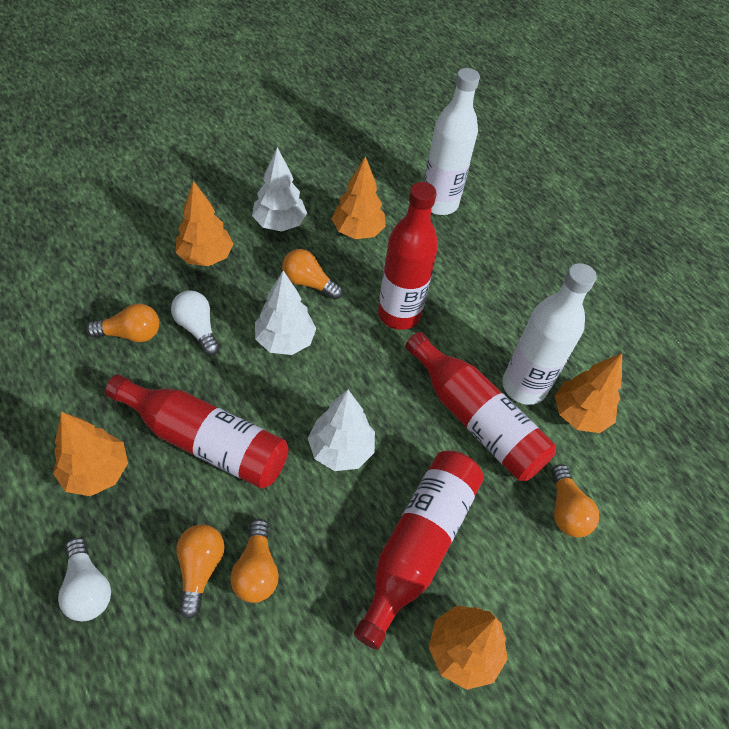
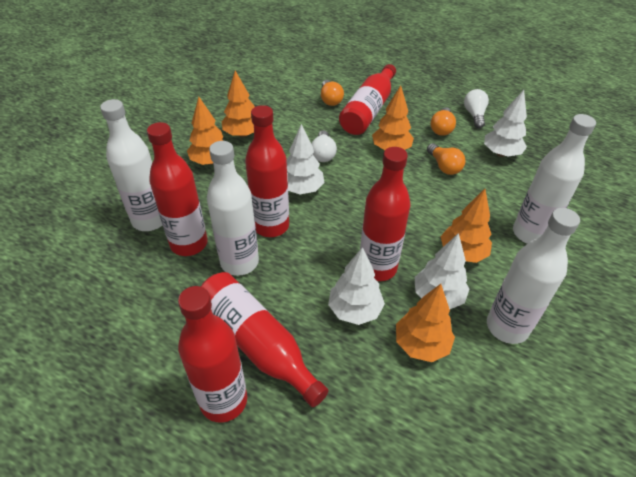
orange light bulb: 5 -> 3
red bottle: 4 -> 6
white bottle: 2 -> 4
white tree: 3 -> 4

